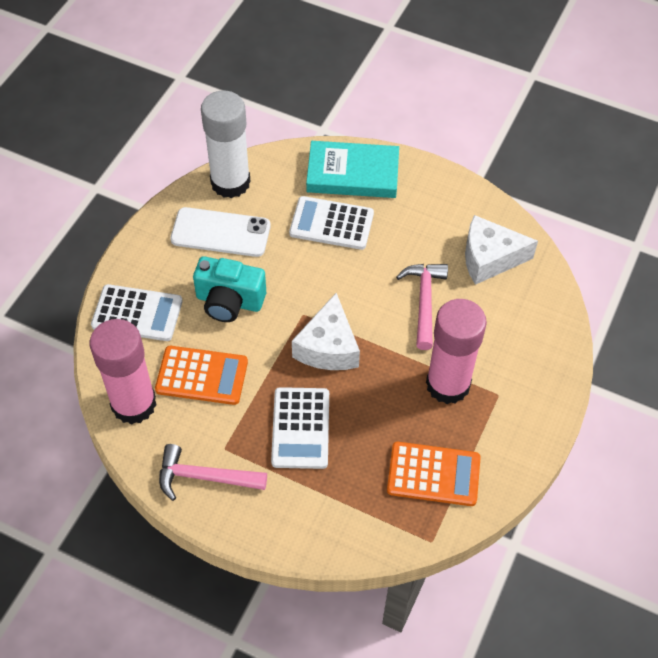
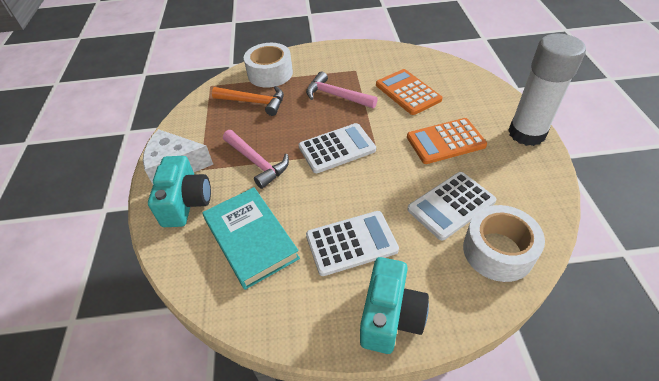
orange hammer: 0 -> 1
pink glue stick: 2 -> 0
turquoise camera: 1 -> 2
white cheese: 2 -> 1
white phone: 1 -> 0
white tape: 0 -> 2

